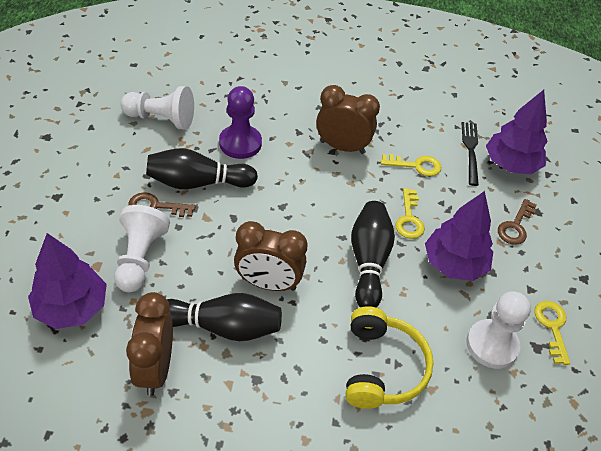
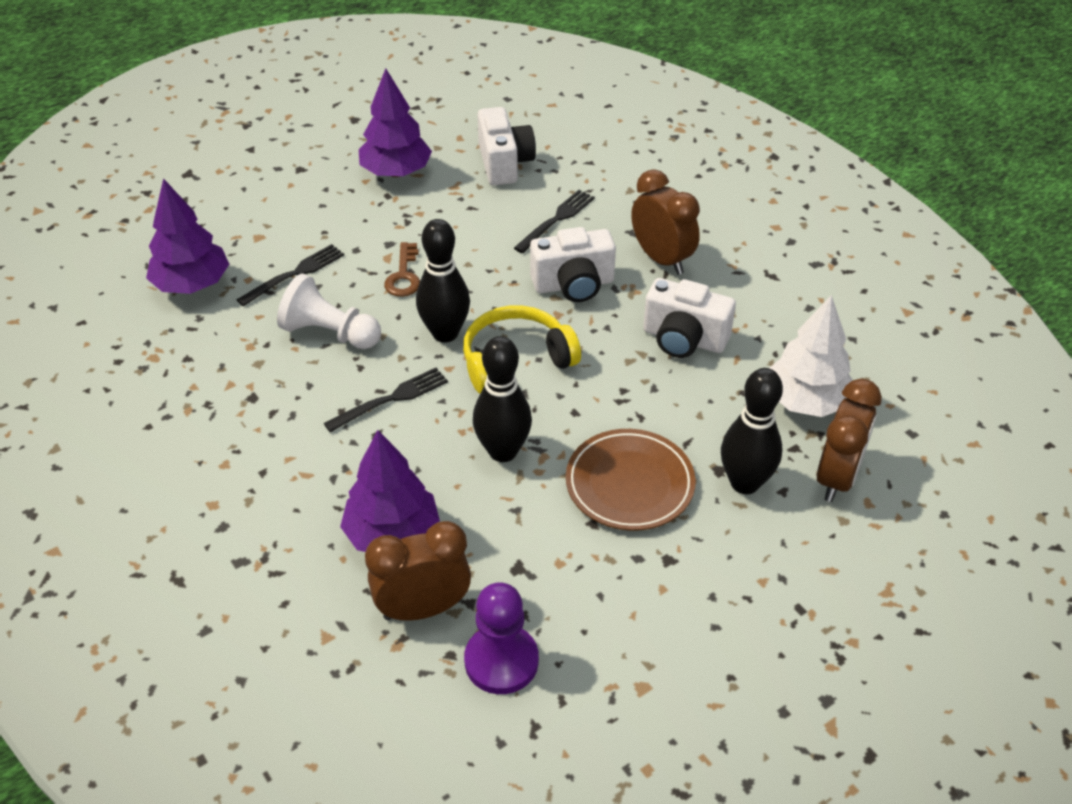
black fork: 1 -> 3
brown key: 2 -> 1
brown plate: 0 -> 1
white camera: 0 -> 3
white pawn: 3 -> 1
white tree: 0 -> 1
yellow key: 3 -> 0

